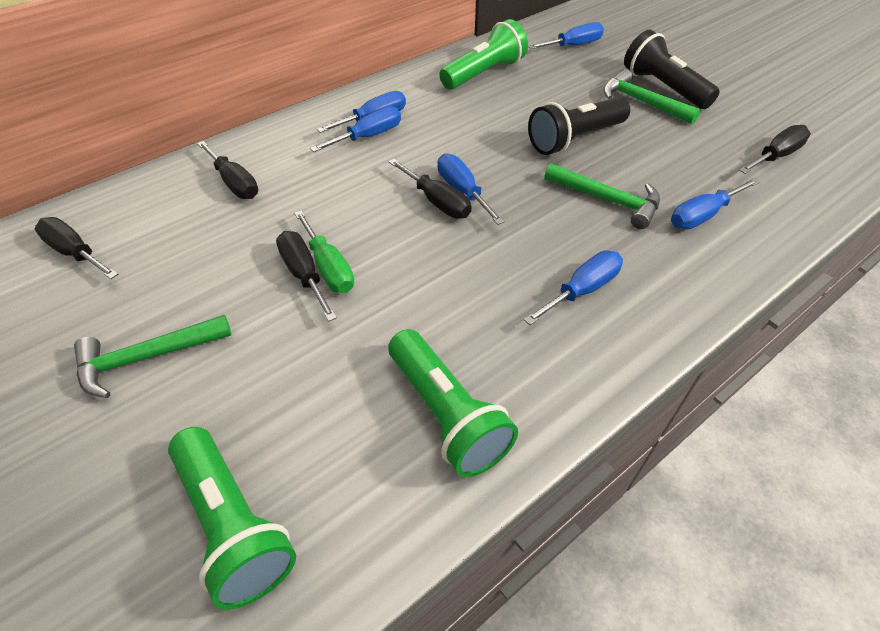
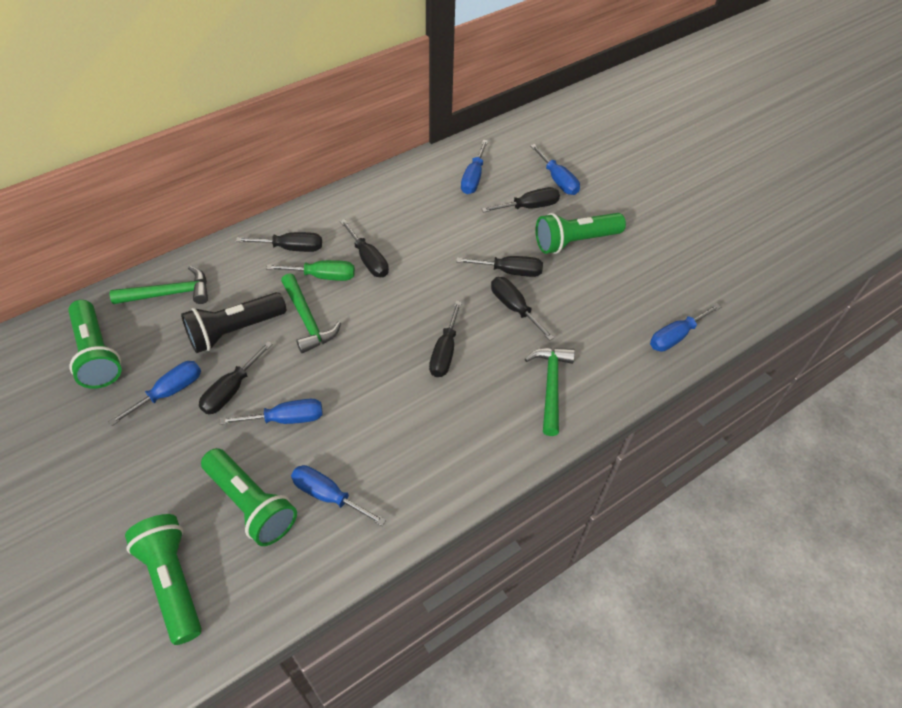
black flashlight: 2 -> 1
black screwdriver: 5 -> 7
green flashlight: 3 -> 4

